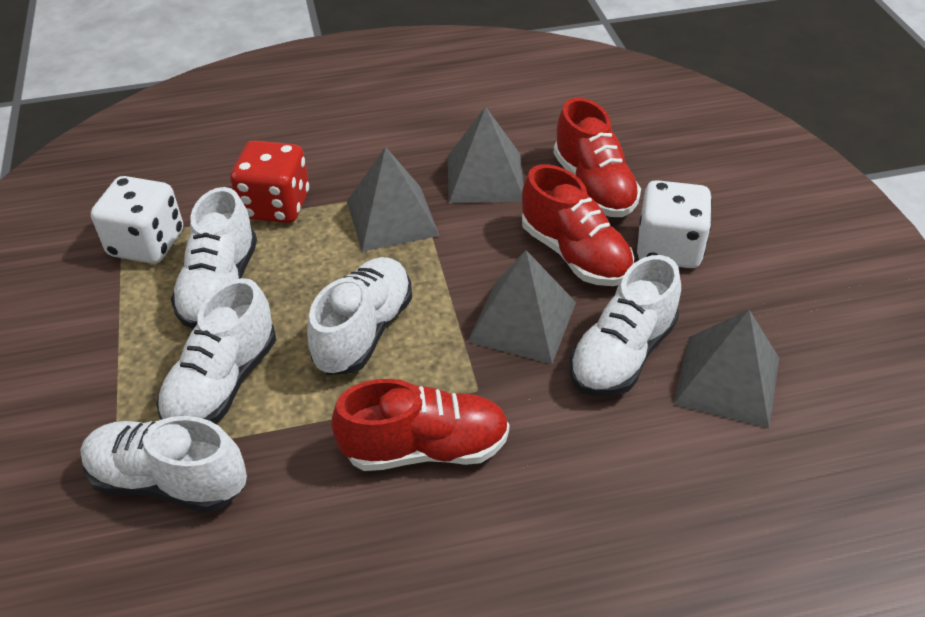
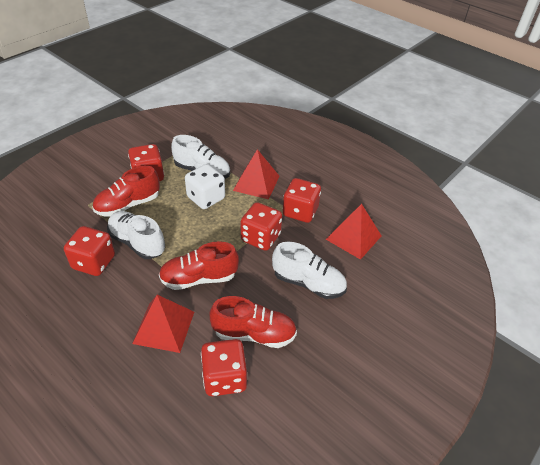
grey pyramid: 4 -> 0
red dice: 1 -> 5
red pyramid: 0 -> 3
white dice: 2 -> 1
white shoe: 5 -> 3

